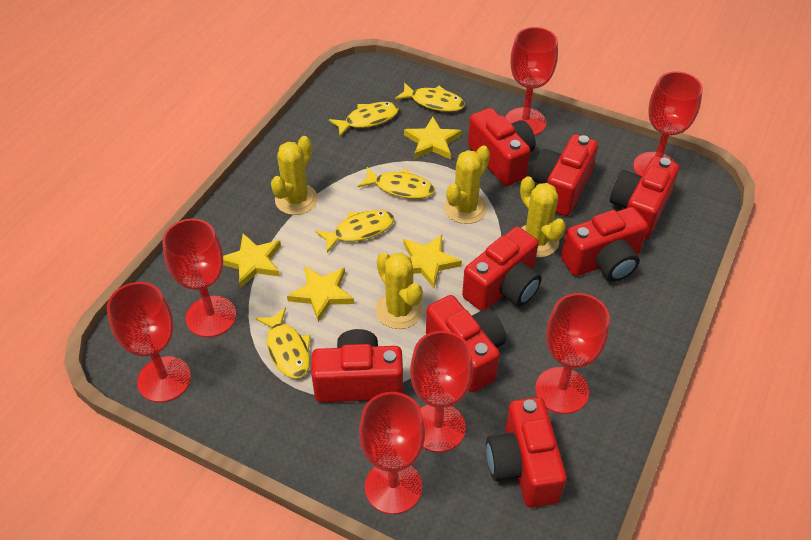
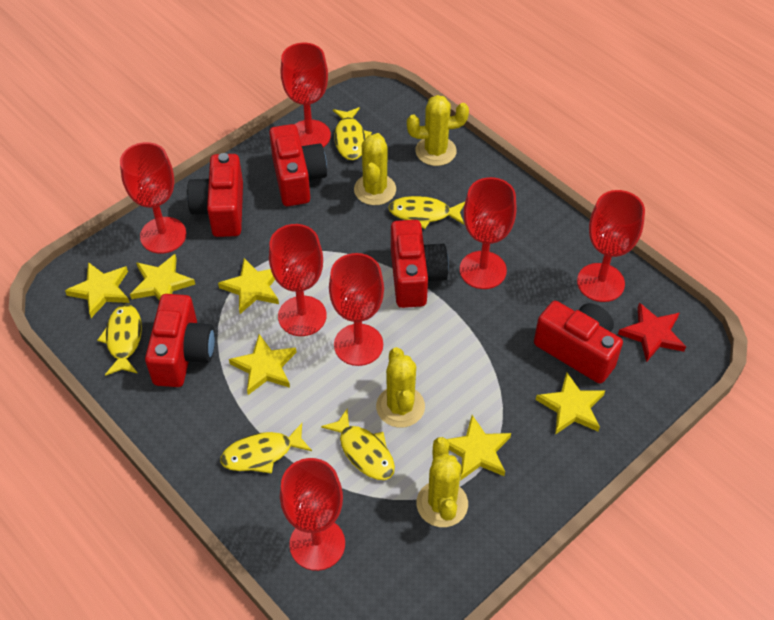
red camera: 8 -> 5
red star: 0 -> 1
yellow star: 4 -> 6

